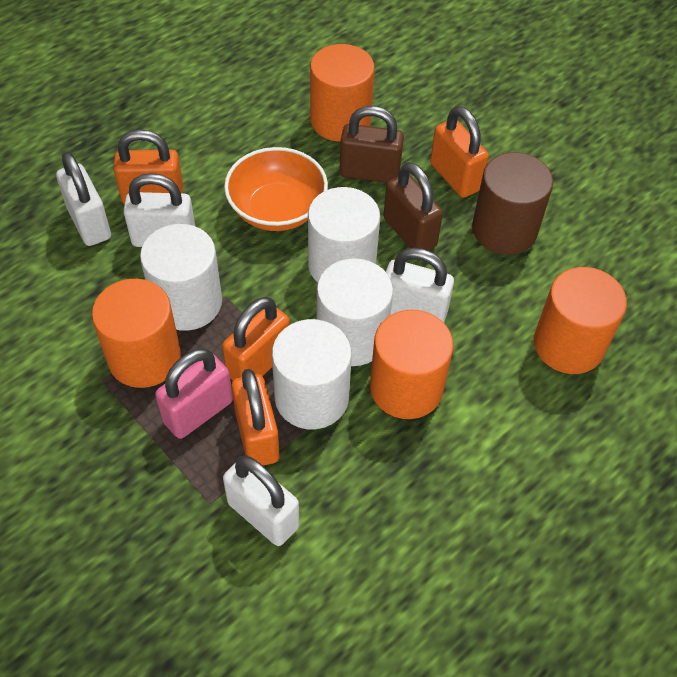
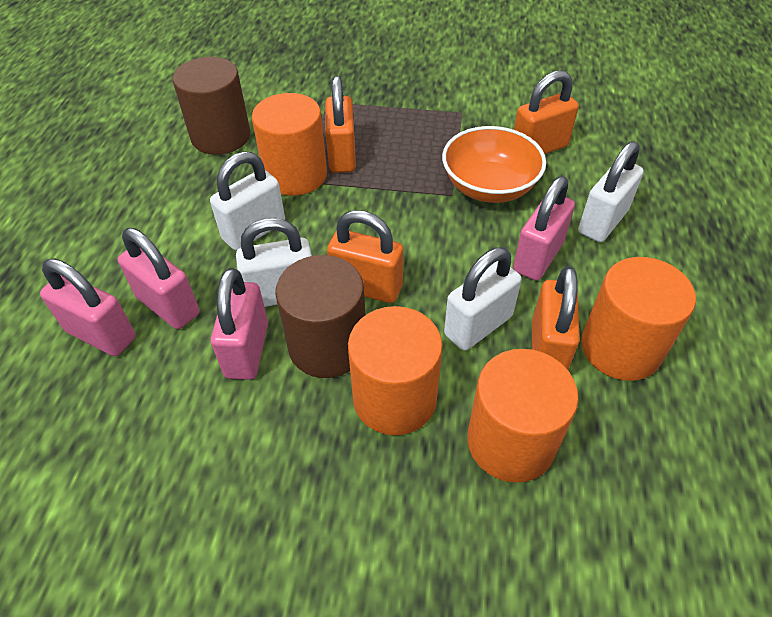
brown cylinder: 1 -> 2
brown padlock: 2 -> 0
pink padlock: 1 -> 4
white cylinder: 4 -> 0

